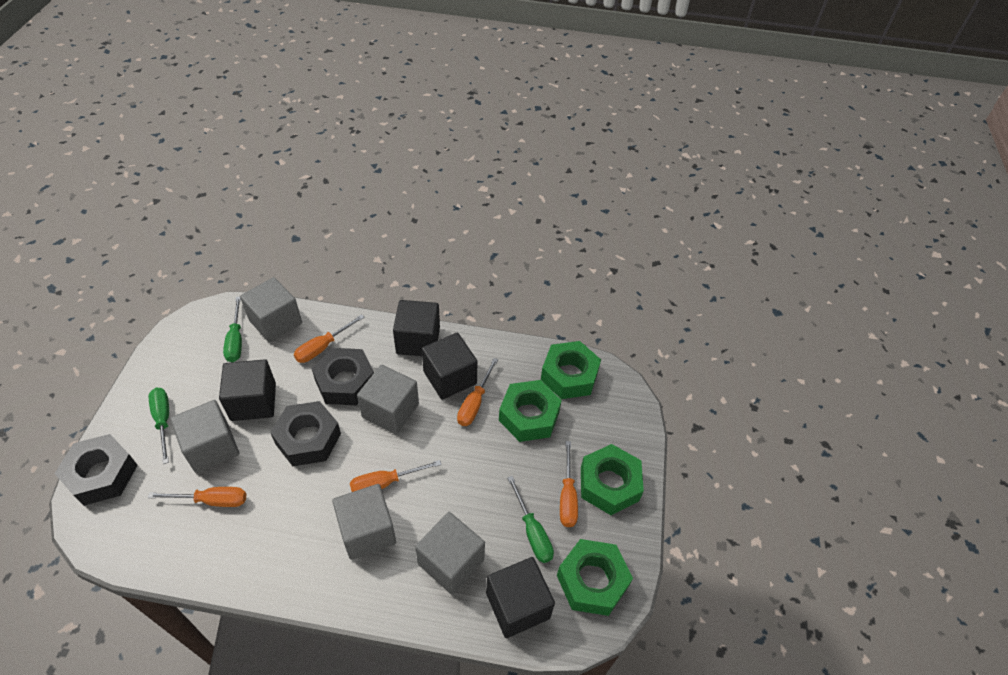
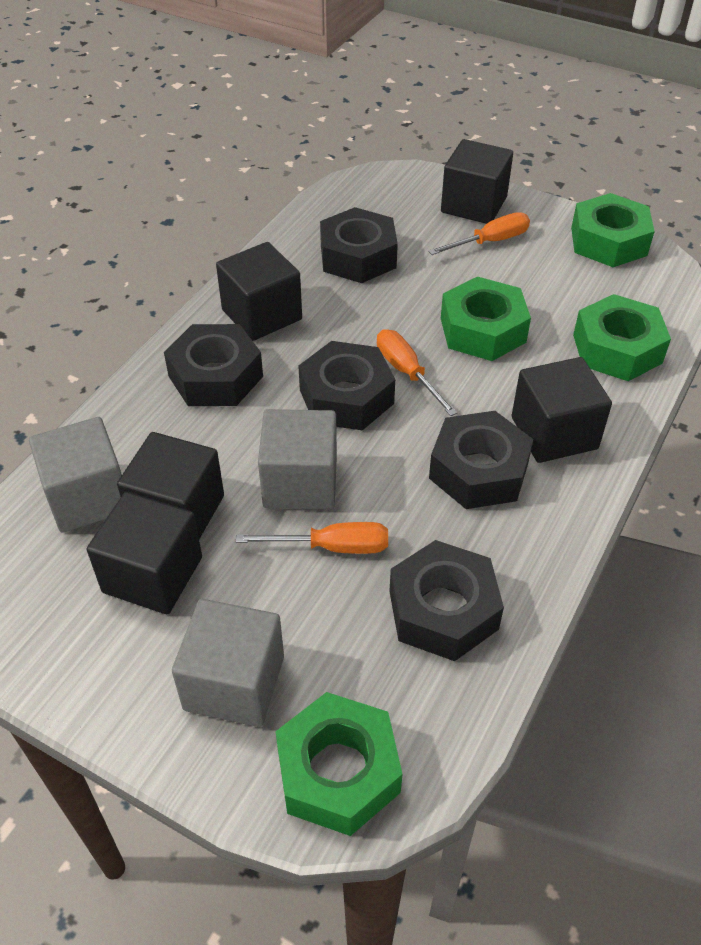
black cube: 4 -> 5
black nut: 3 -> 5
green screwdriver: 3 -> 0
grey cube: 5 -> 3
orange screwdriver: 5 -> 3

